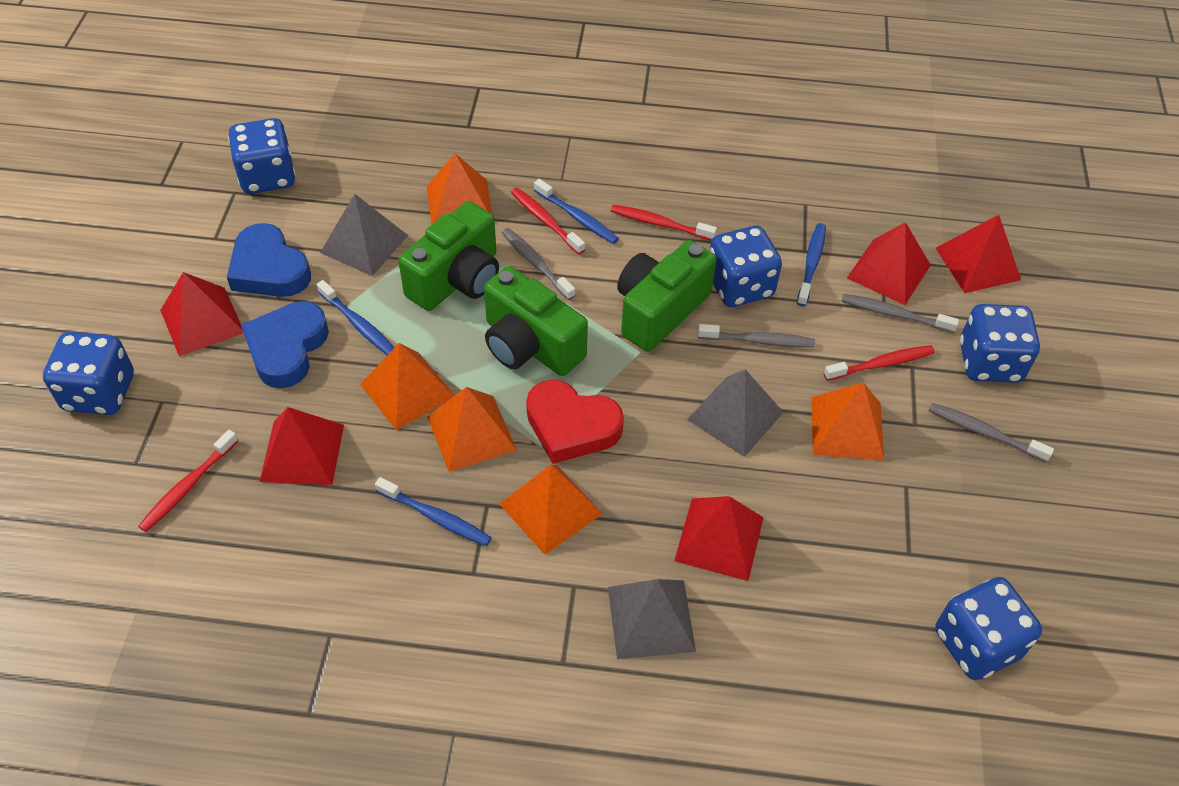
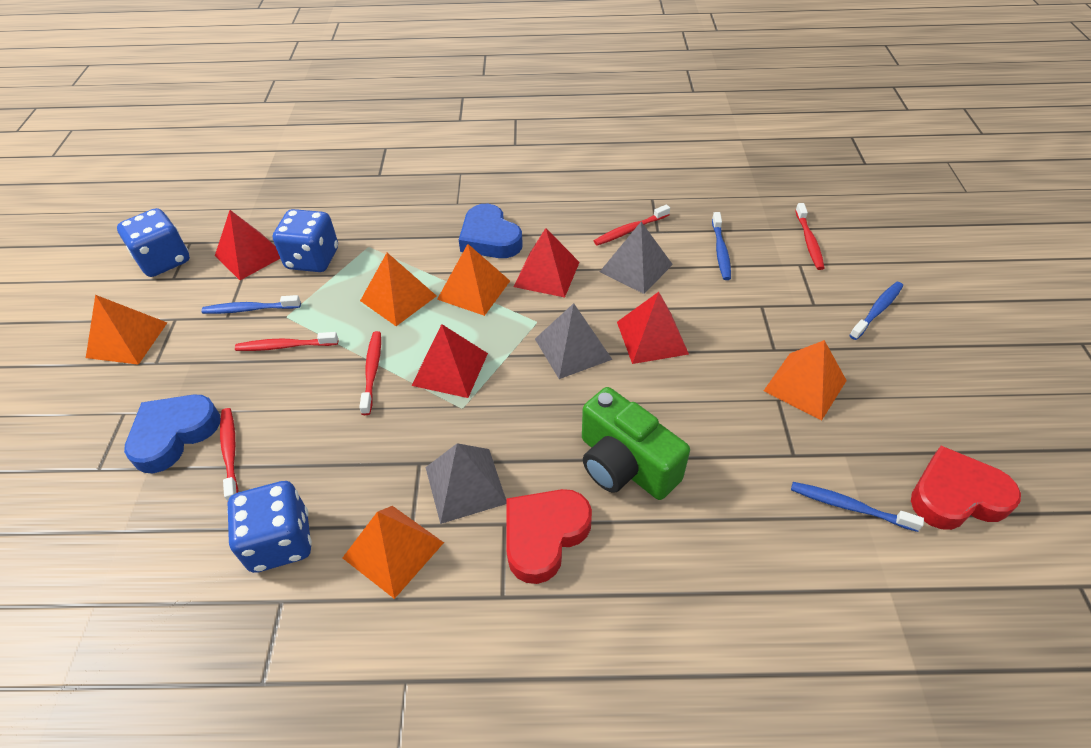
blue dice: 5 -> 3
green camera: 3 -> 1
grey toothbrush: 4 -> 0
red heart: 1 -> 2
red pyramid: 5 -> 4
red toothbrush: 4 -> 5

